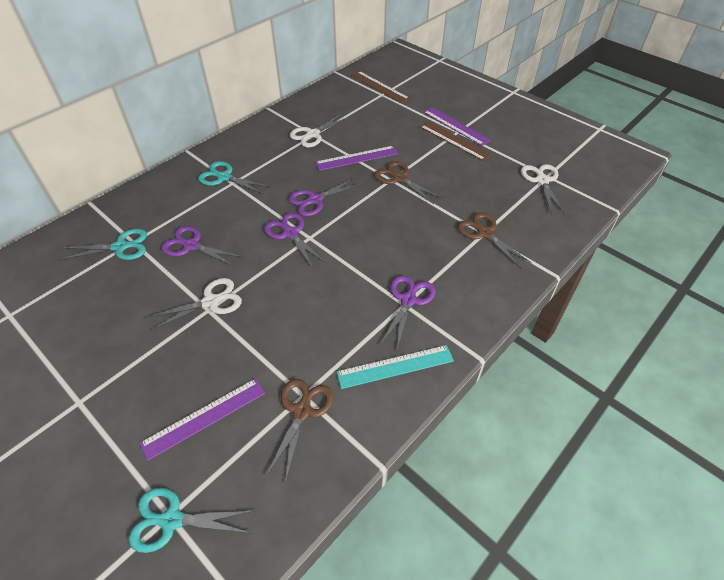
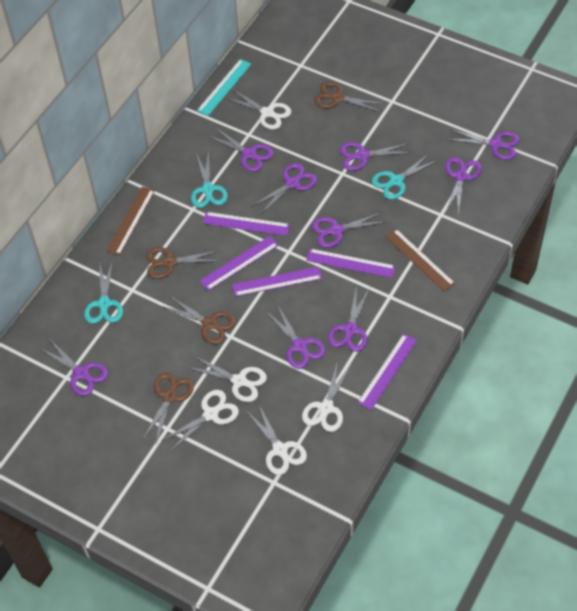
brown scissors: 3 -> 4
purple ruler: 3 -> 5
purple scissors: 4 -> 9
white scissors: 3 -> 5

